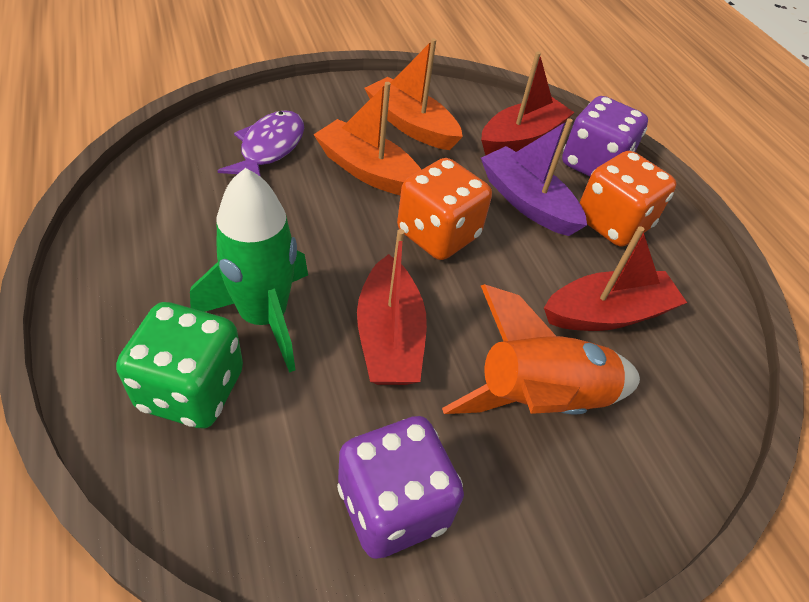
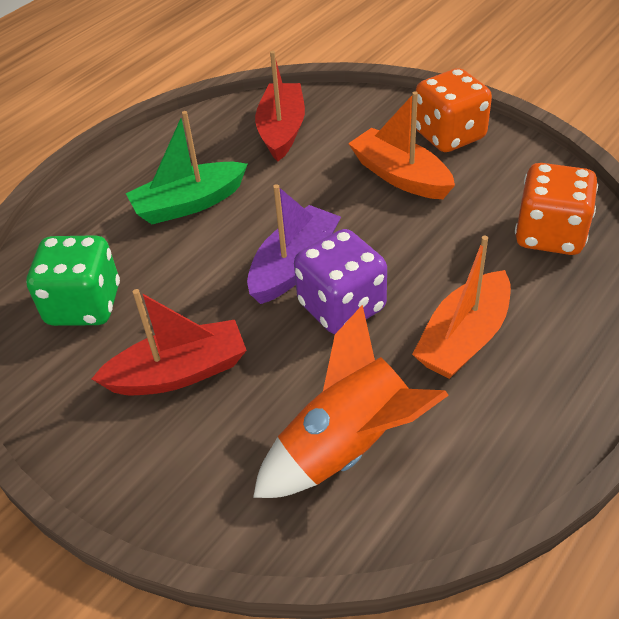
green boat: 0 -> 1
green rocket: 1 -> 0
purple dice: 2 -> 1
purple fish: 1 -> 0
red boat: 3 -> 2

